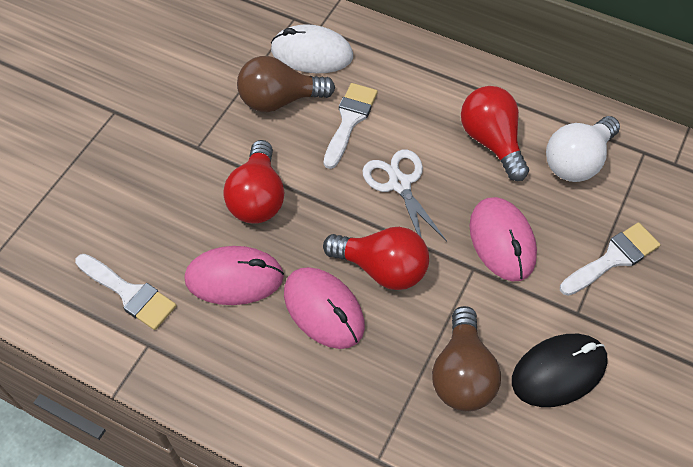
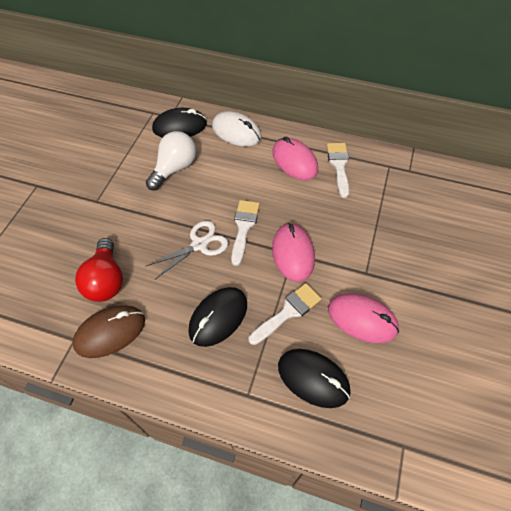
black mouse: 1 -> 3
brown light bulb: 2 -> 0
brown mouse: 0 -> 1
red light bulb: 3 -> 1

